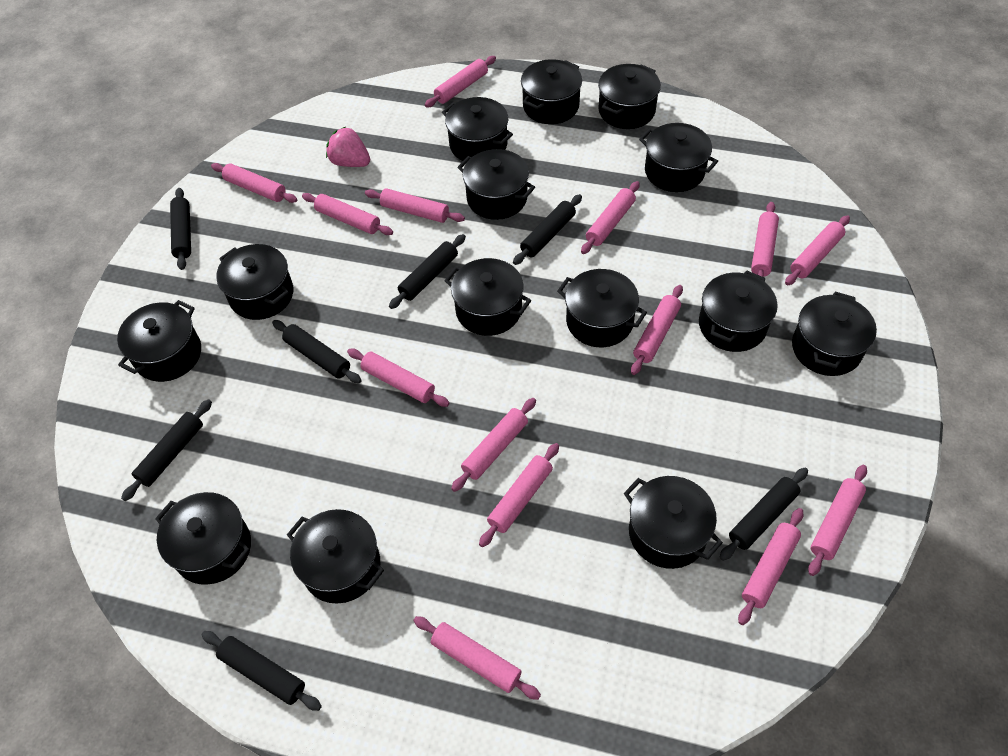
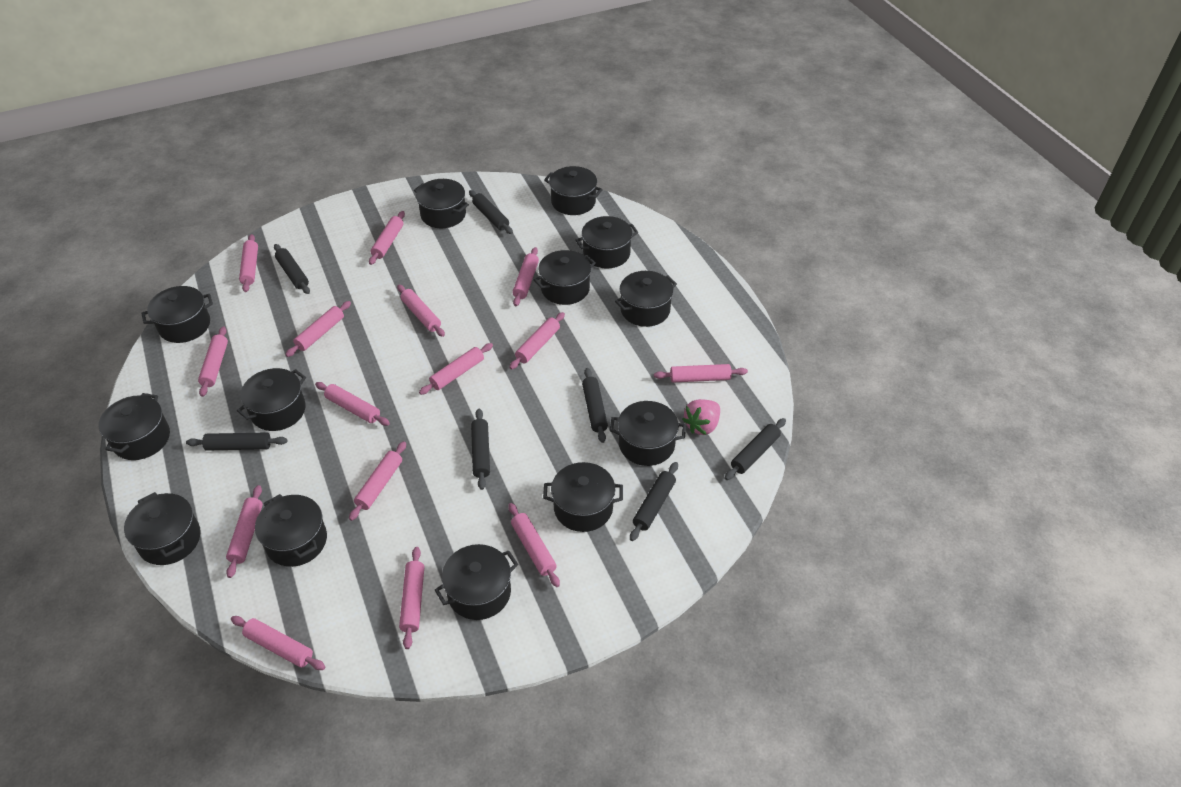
black pot: 14 -> 13
pink rolling pin: 14 -> 15

